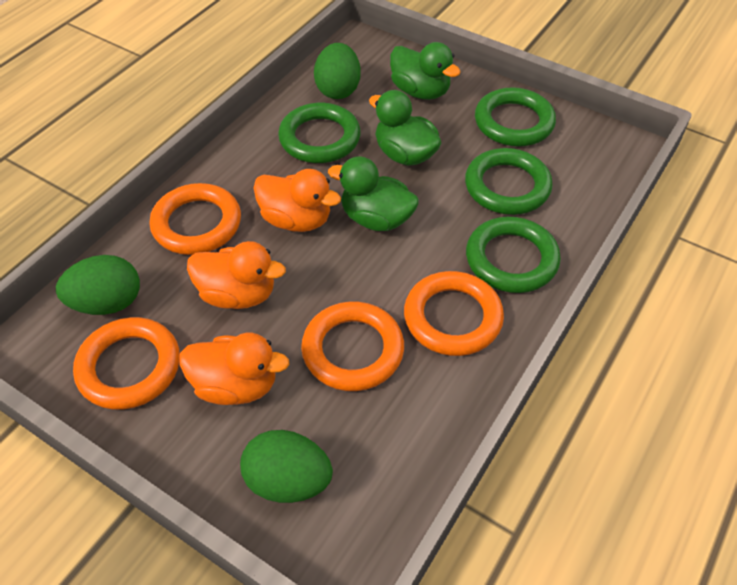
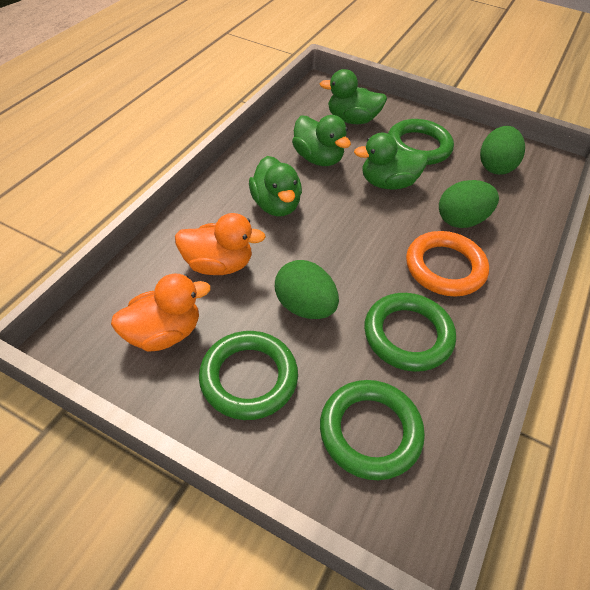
green duck: 3 -> 4
orange duck: 3 -> 2
orange ring: 4 -> 1

